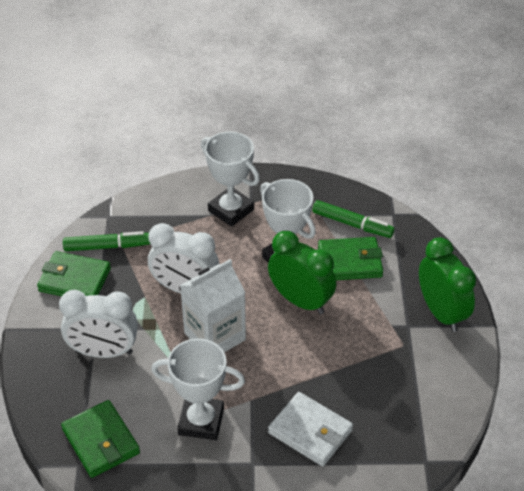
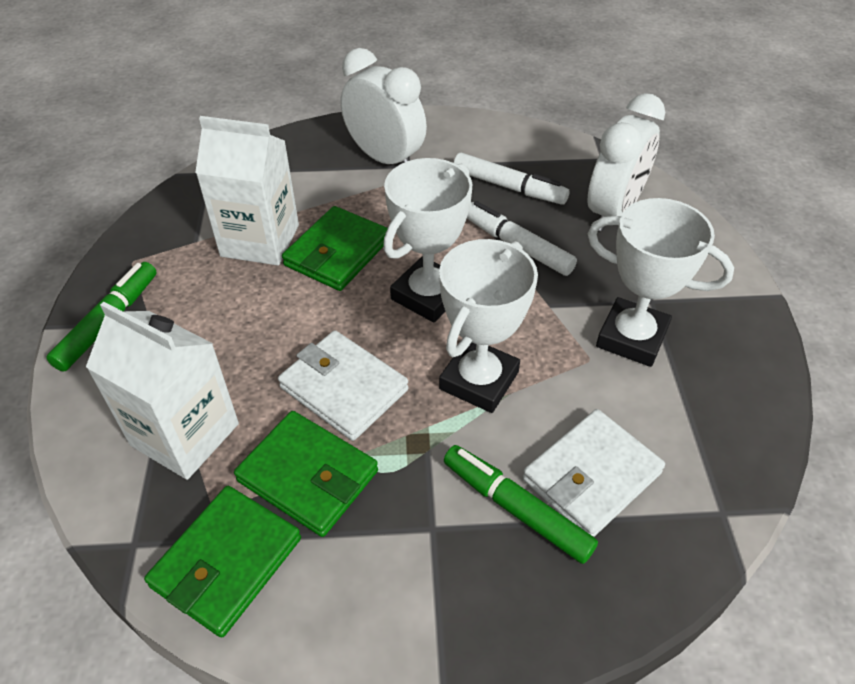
green clock: 2 -> 0
white carton: 1 -> 2
white marker: 0 -> 2
white wallet: 1 -> 2

